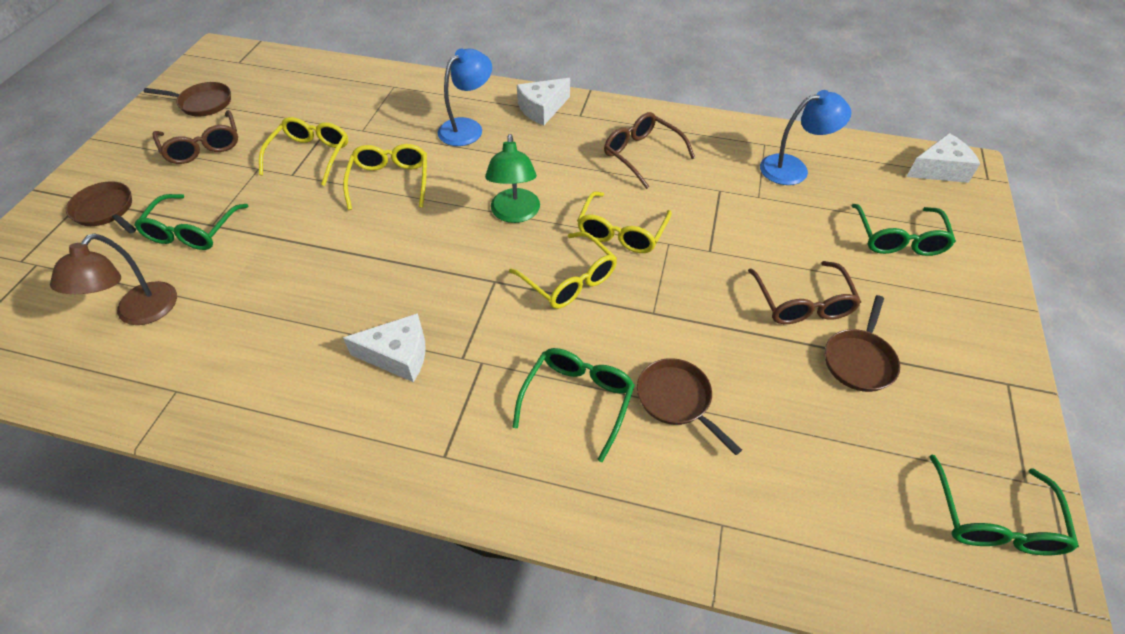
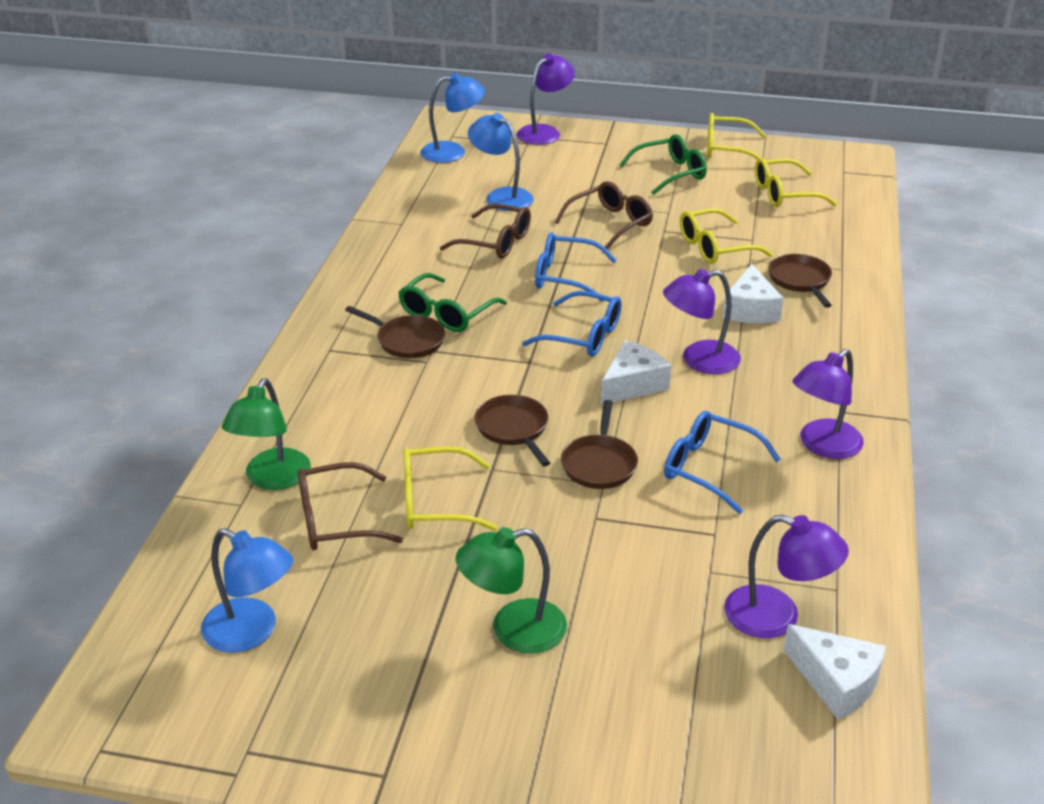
blue glasses: 0 -> 3
blue lamp: 2 -> 3
brown lamp: 1 -> 0
green glasses: 4 -> 2
green lamp: 1 -> 2
purple lamp: 0 -> 4

